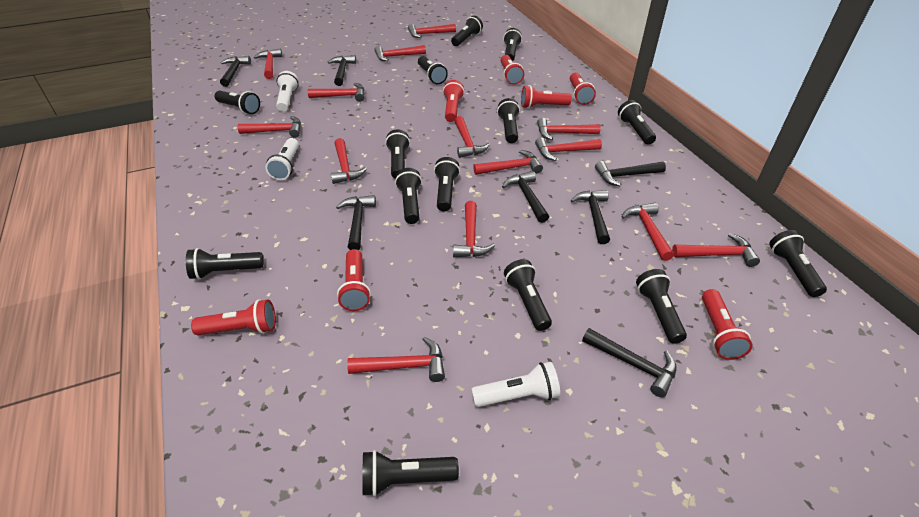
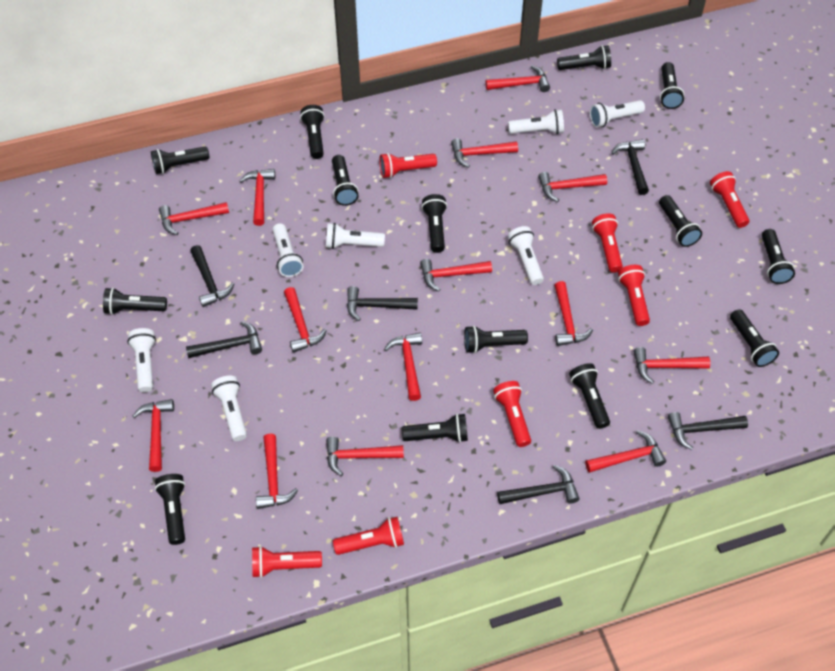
black hammer: 7 -> 6
white flashlight: 3 -> 7

